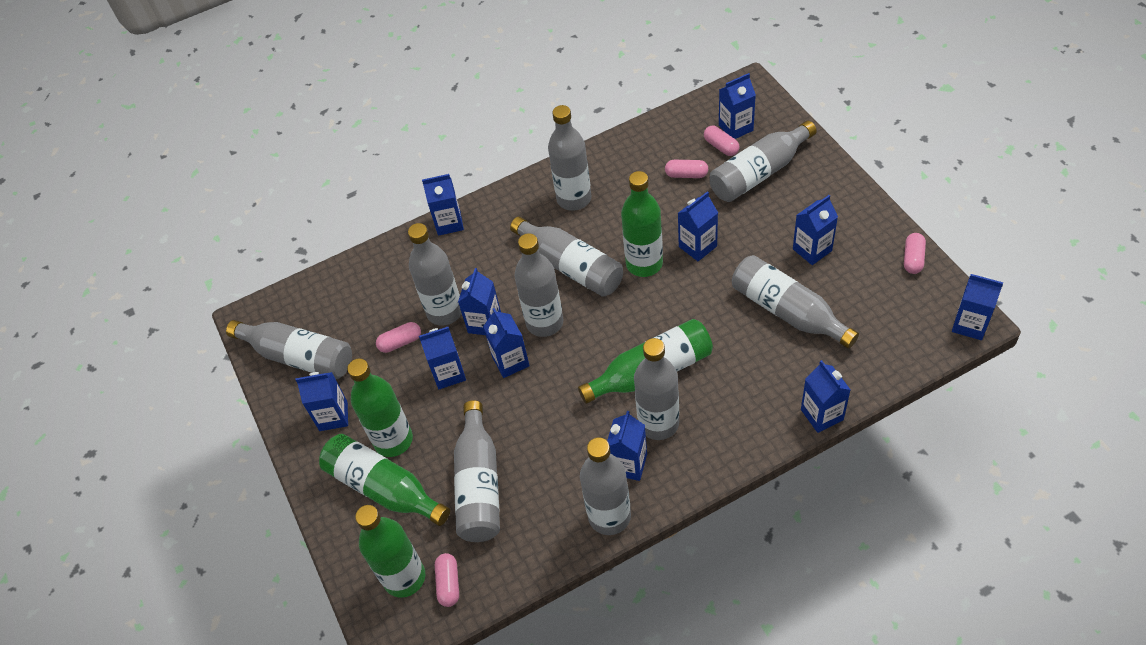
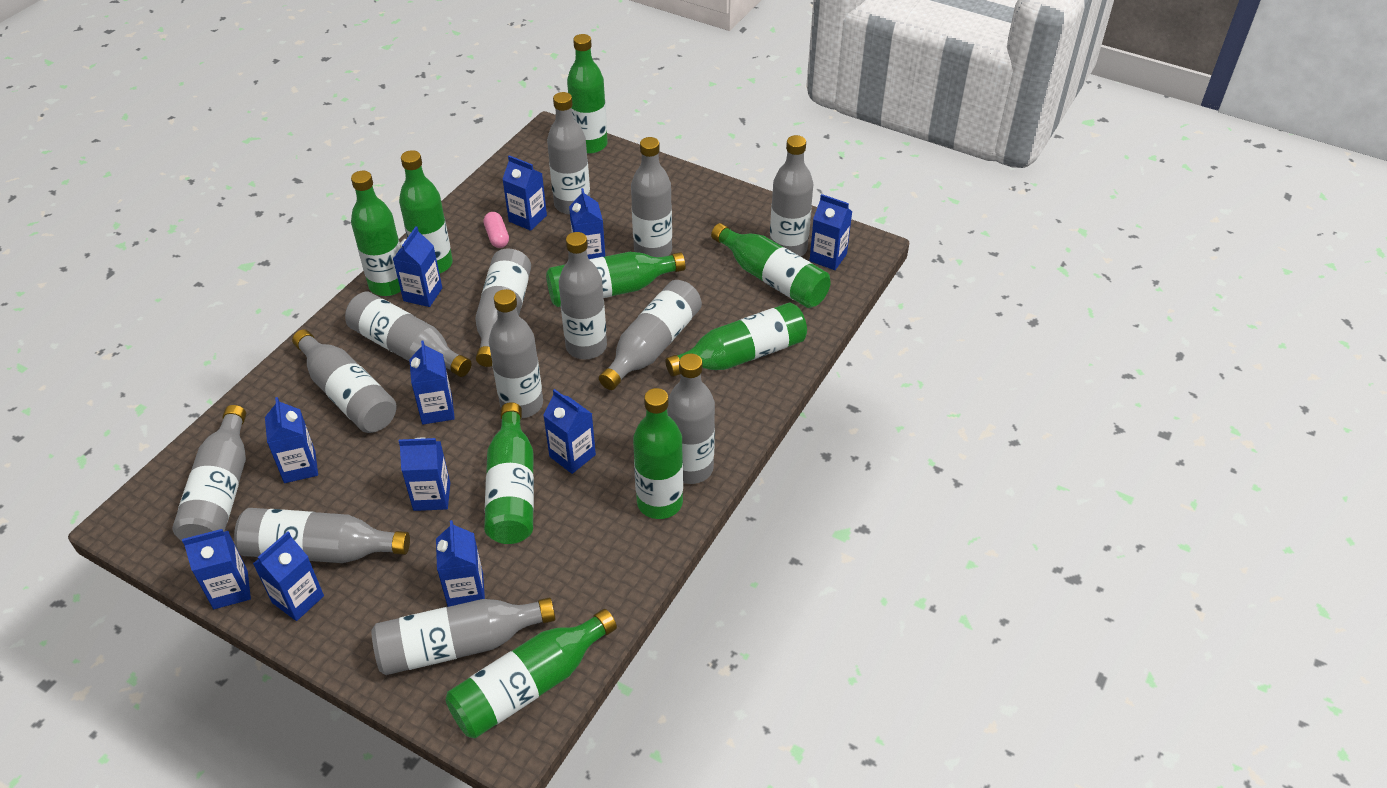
green bottle: 5 -> 9
grey bottle: 10 -> 13
pink capsule: 5 -> 1

